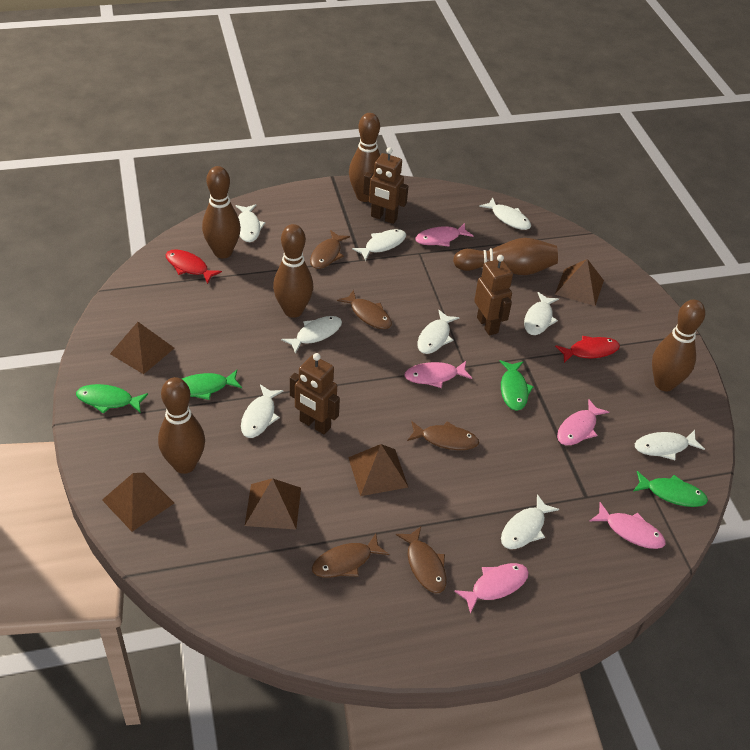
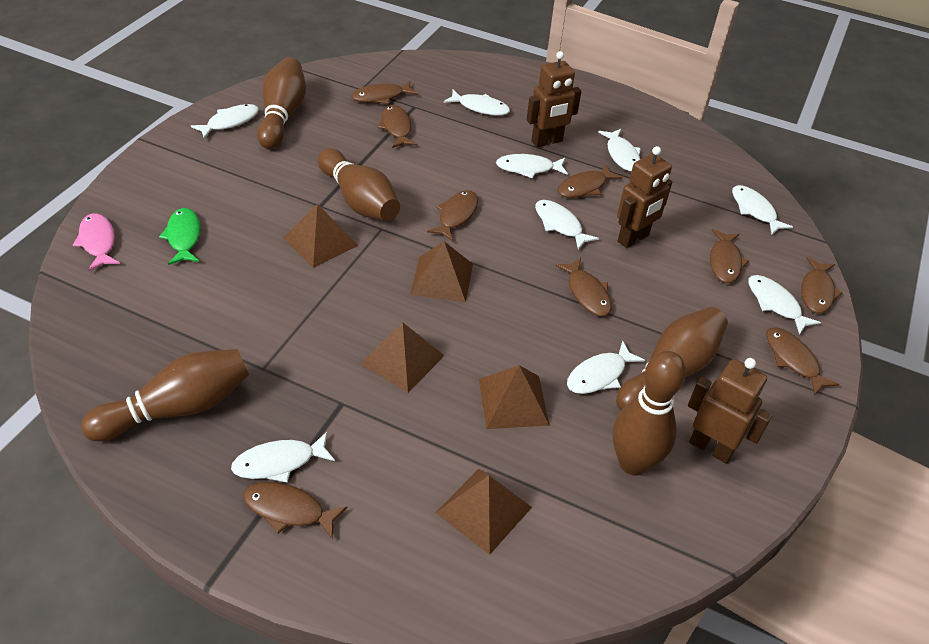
brown bowling pin: 6 -> 5
brown fish: 5 -> 9
green fish: 4 -> 1
pink fish: 5 -> 1
red fish: 2 -> 0

